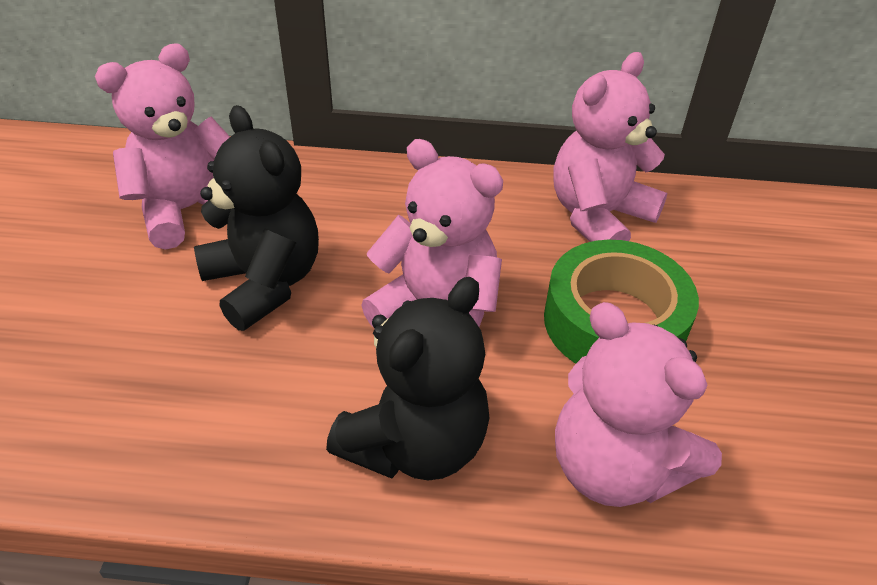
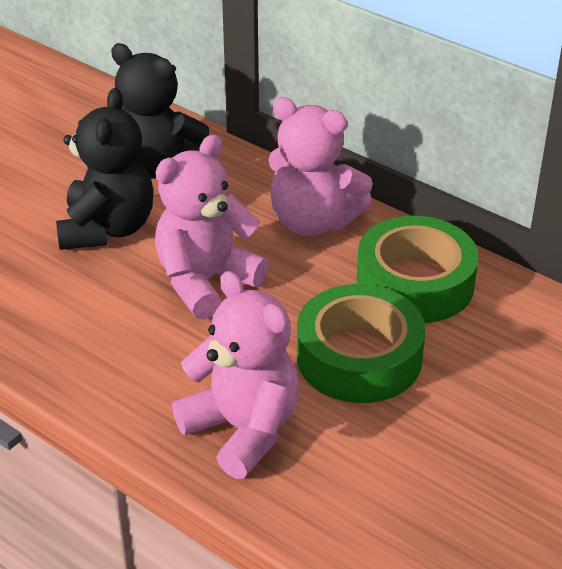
green tape: 1 -> 2
pink teddy bear: 4 -> 3

